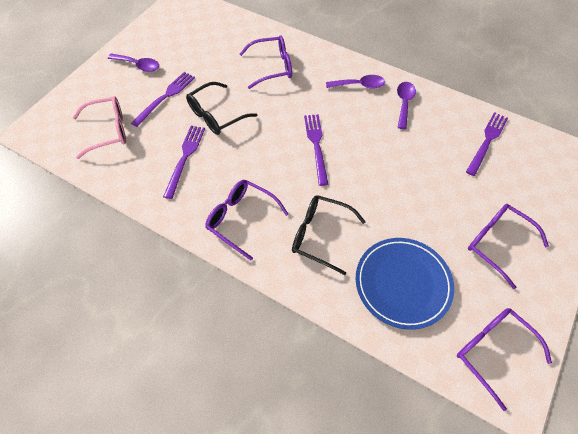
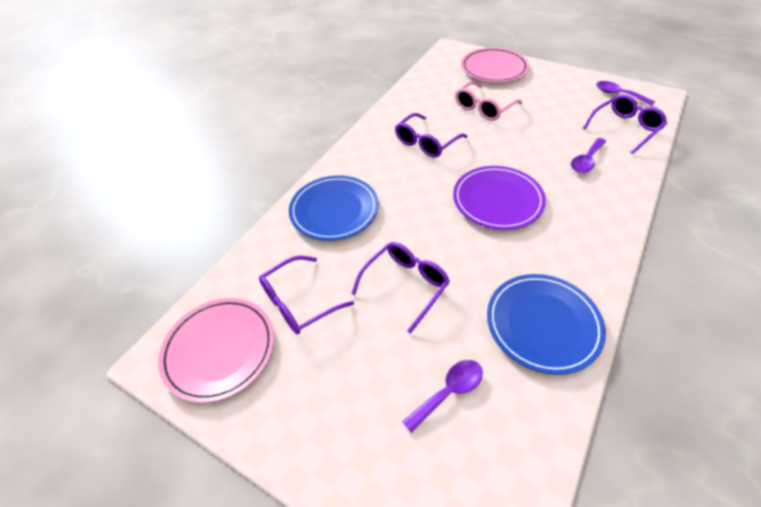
black glasses: 2 -> 0
blue plate: 1 -> 2
pink plate: 0 -> 2
purple fork: 4 -> 0
purple plate: 0 -> 1

